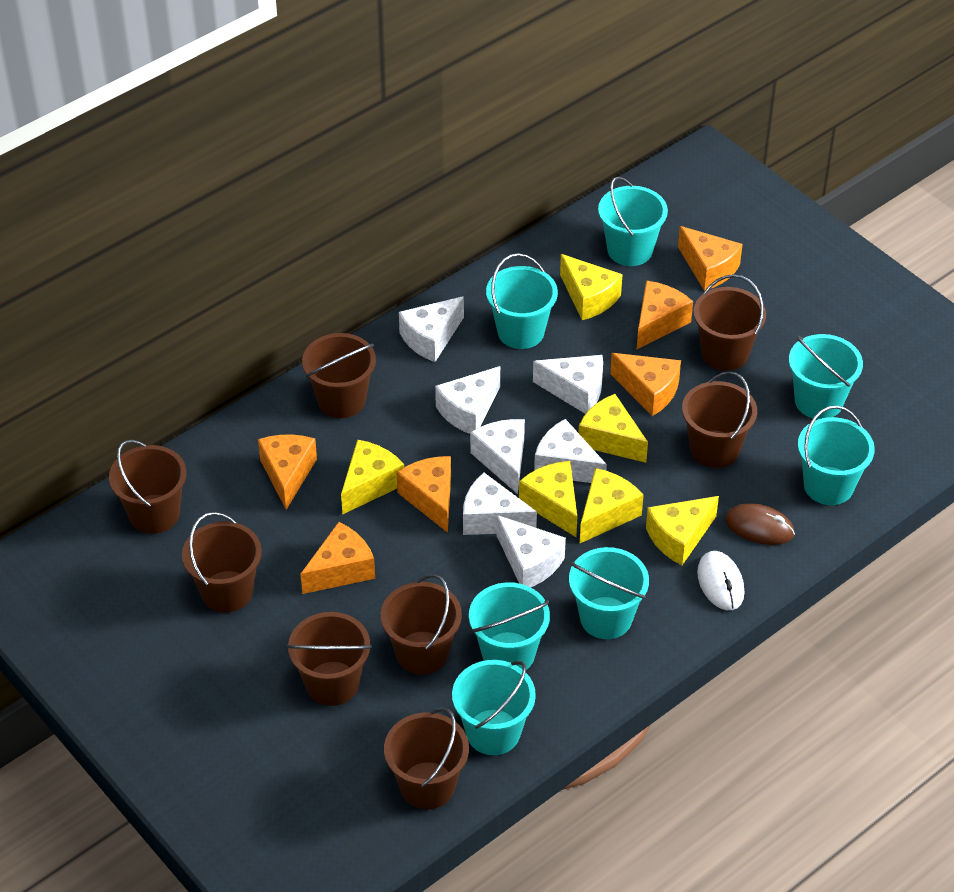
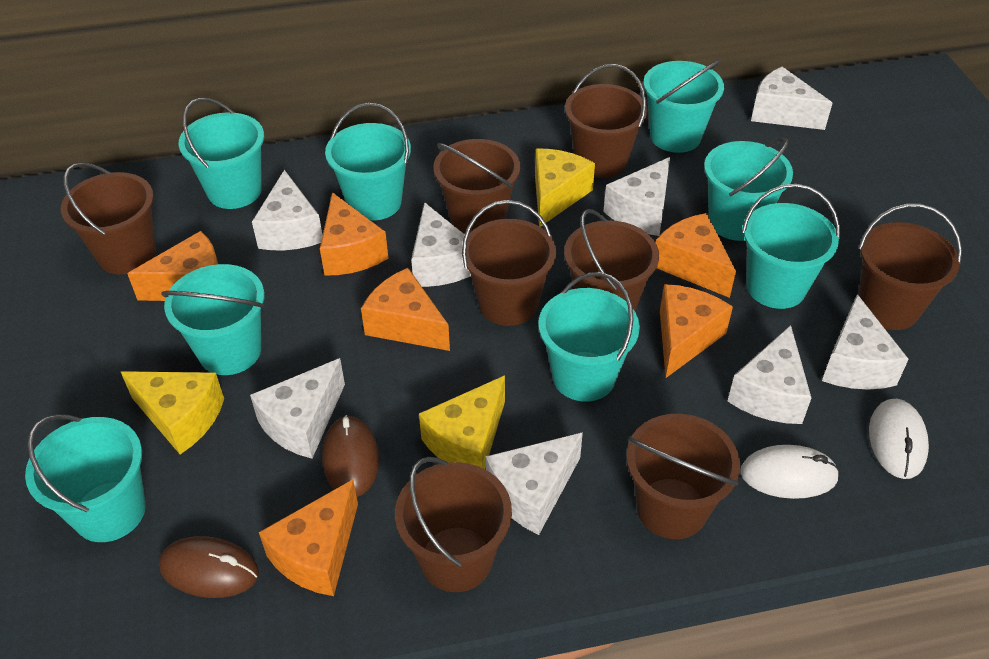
brown mouse: 1 -> 2
turquoise bucket: 7 -> 8
white cheese: 7 -> 8
white mouse: 1 -> 2
yellow cheese: 6 -> 3

